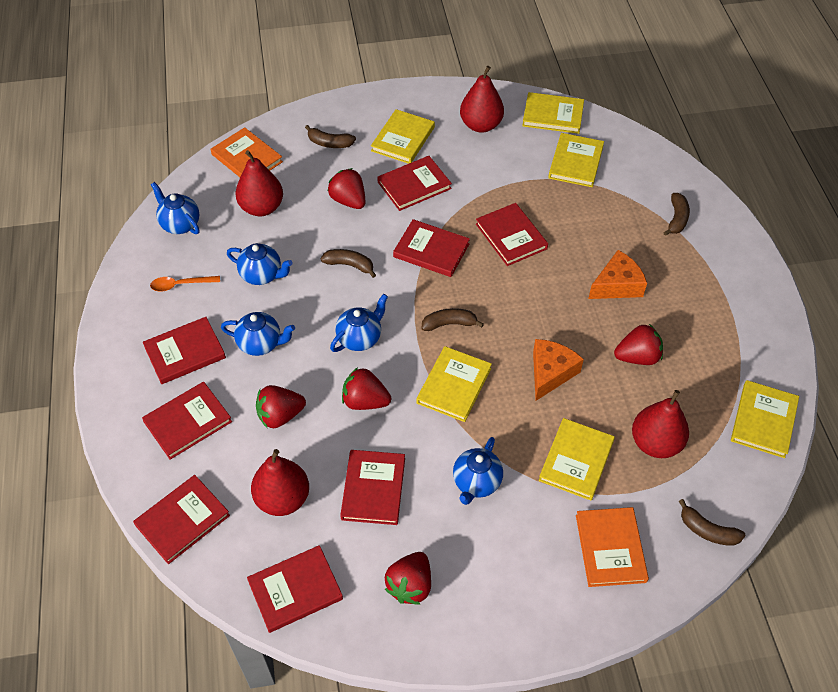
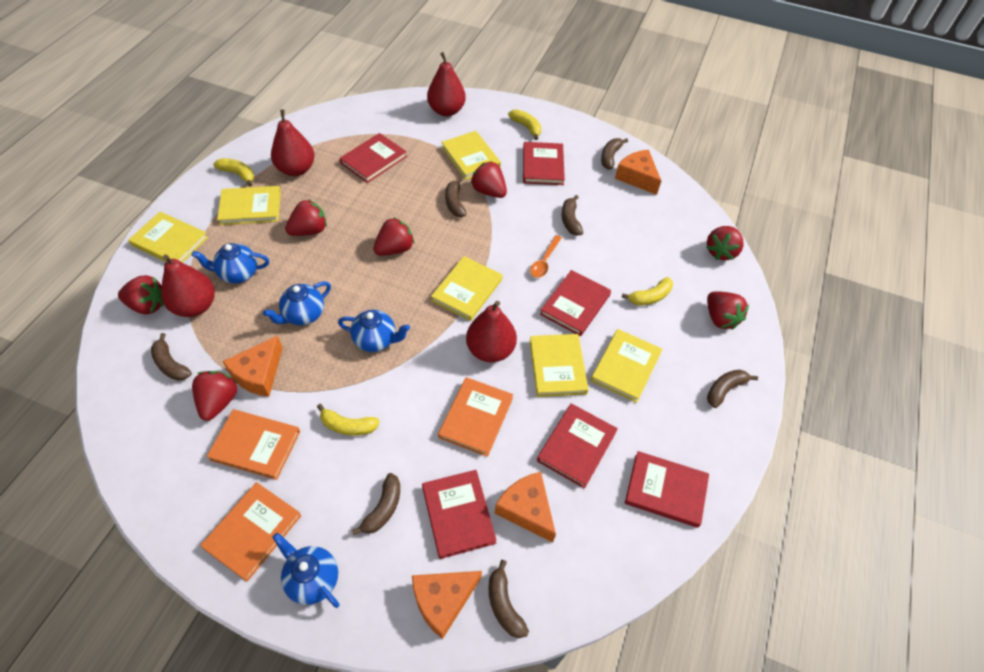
blue teapot: 5 -> 4
brown banana: 5 -> 7
orange book: 2 -> 3
orange cheese: 2 -> 4
red book: 8 -> 6
red strawberry: 5 -> 7
yellow banana: 0 -> 4

